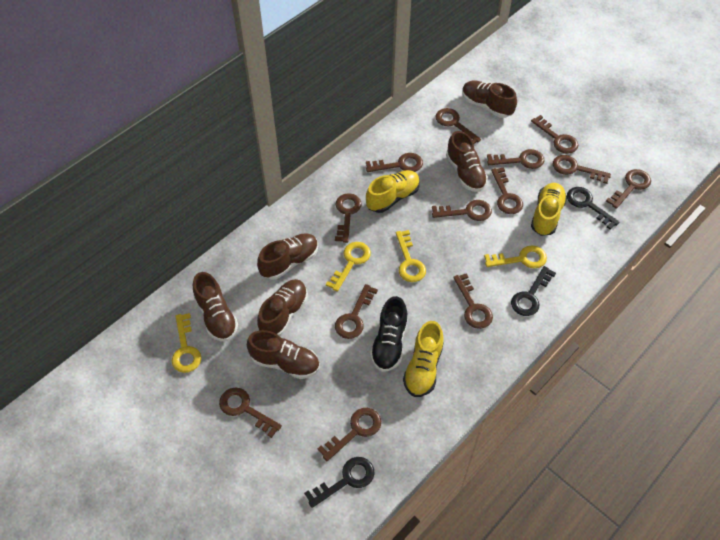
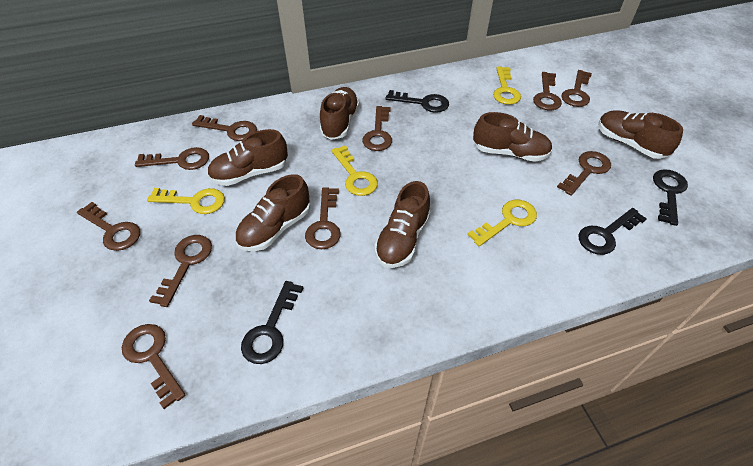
black key: 3 -> 4
black shoe: 1 -> 0
brown key: 13 -> 10
yellow shoe: 3 -> 0

